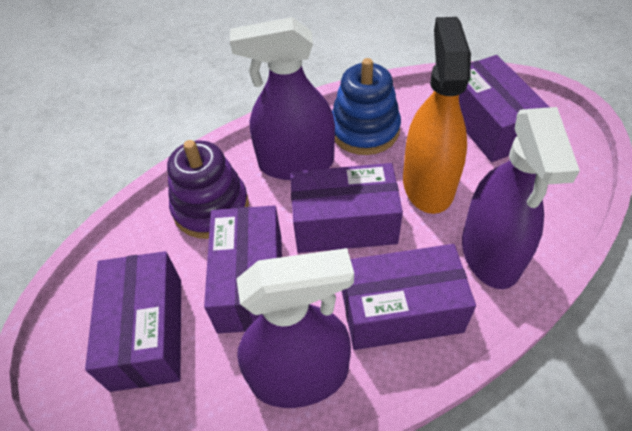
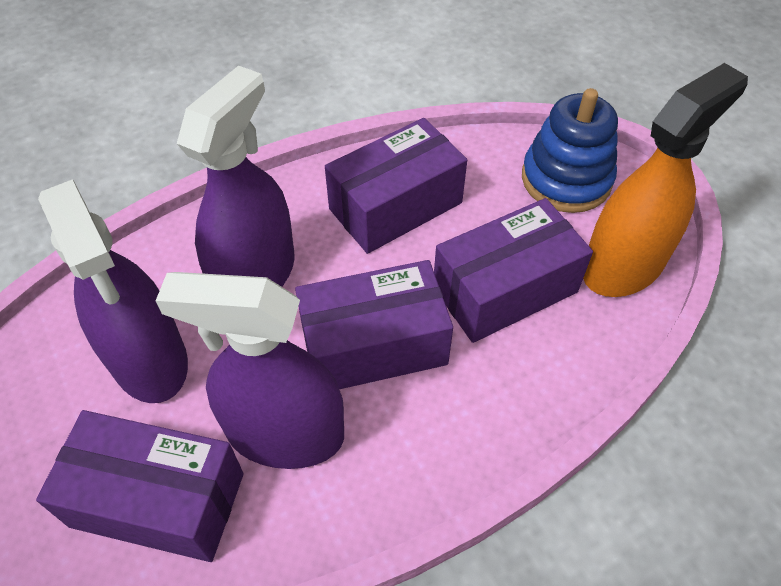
purple box: 5 -> 4
purple stacking toy: 1 -> 0

